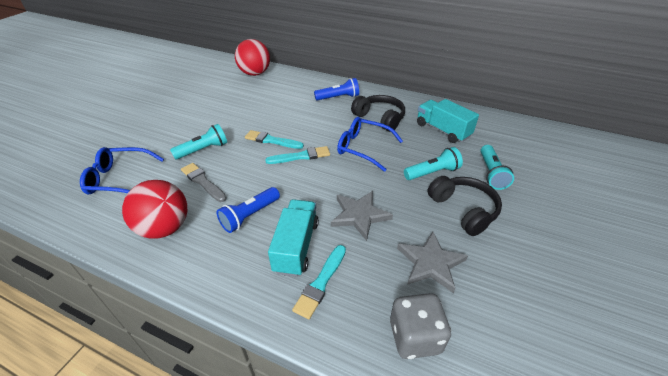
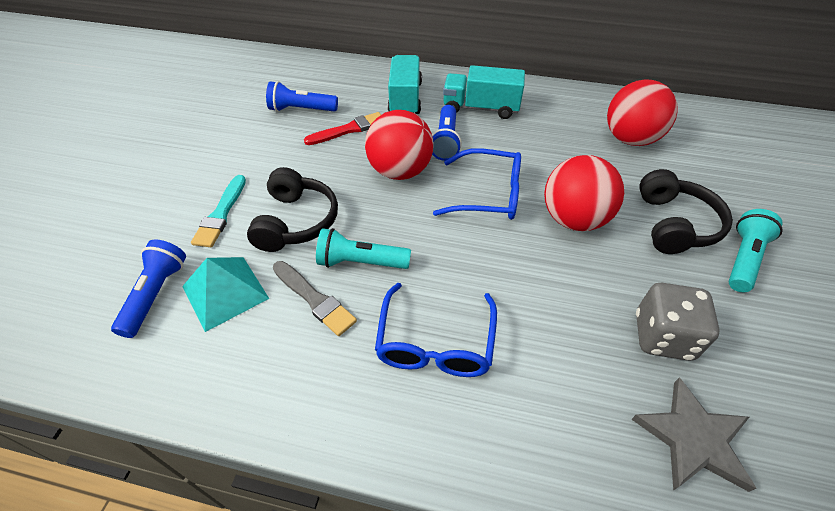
blue flashlight: 2 -> 3
grey star: 2 -> 1
red ball: 2 -> 3
red brush: 0 -> 1
turquoise brush: 3 -> 1
turquoise flashlight: 3 -> 2
turquoise pyramid: 0 -> 1

